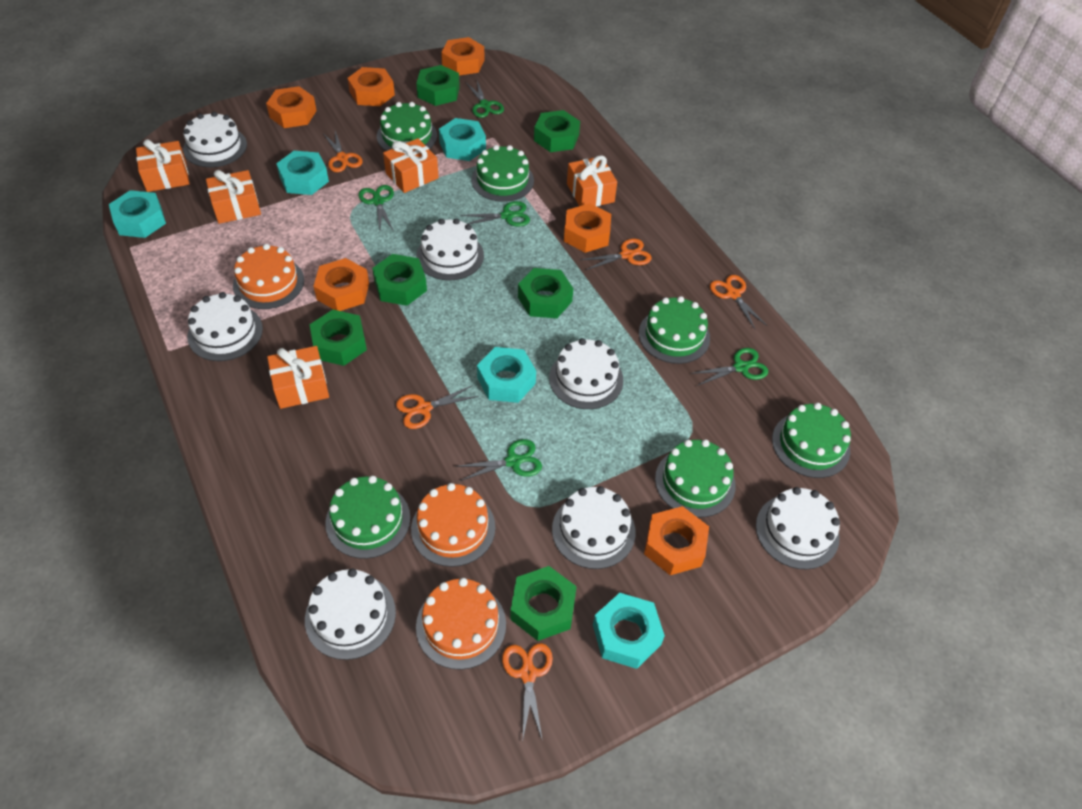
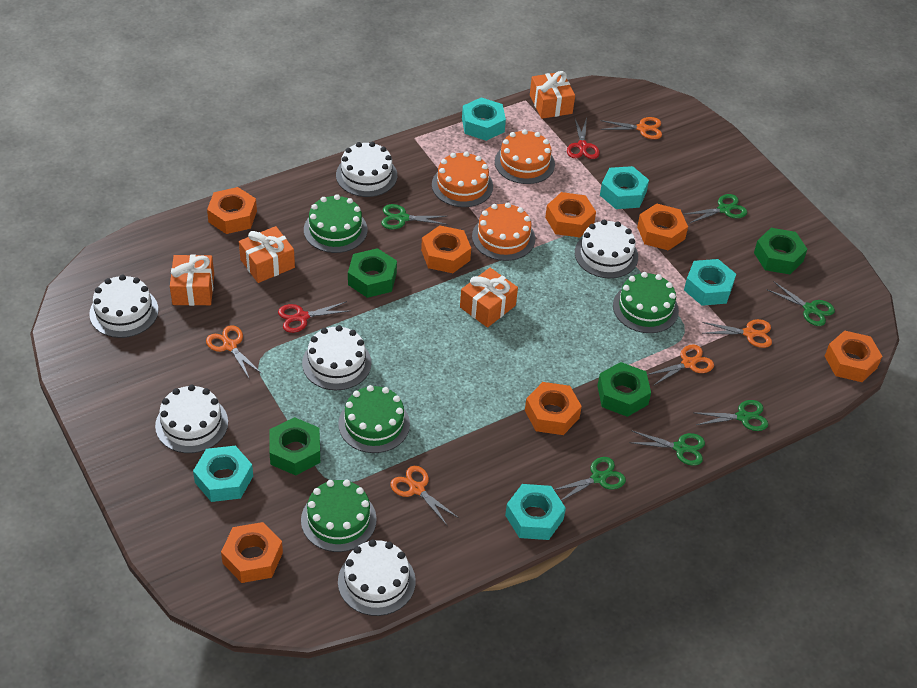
green cake: 6 -> 4
green nut: 6 -> 4
green scissors: 5 -> 6
orange gift: 5 -> 4
orange nut: 6 -> 7
red scissors: 0 -> 2
white cake: 7 -> 6

